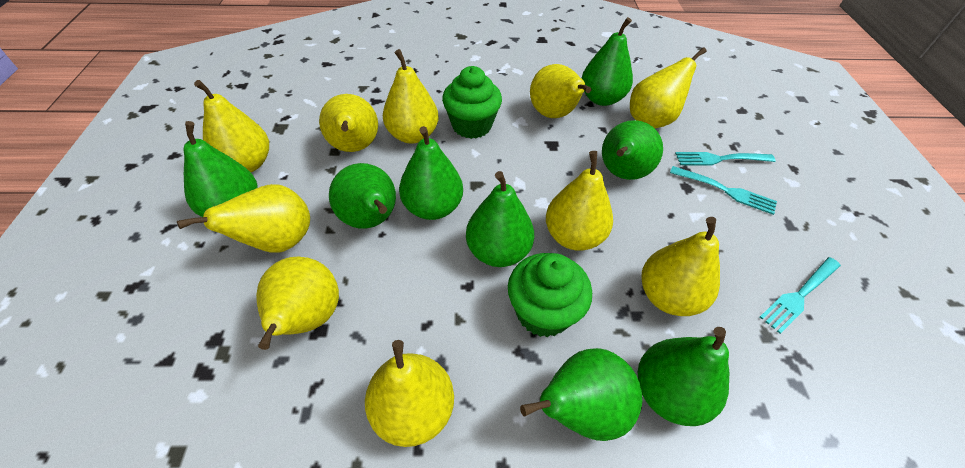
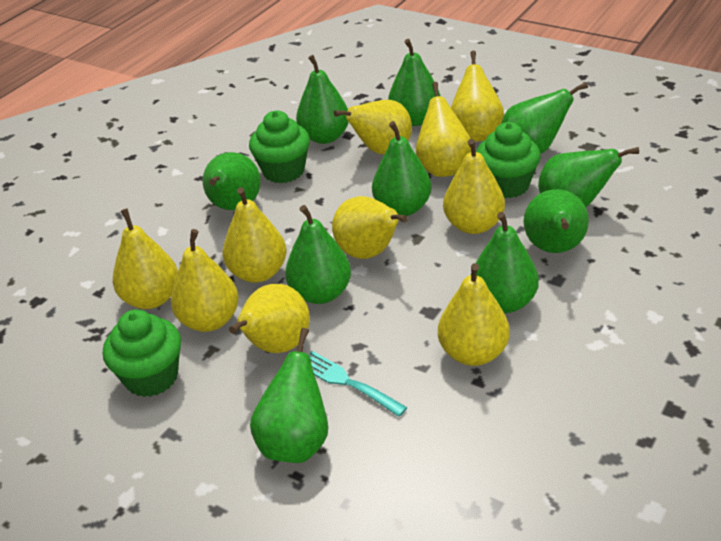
green cupcake: 2 -> 3
green pear: 8 -> 10
turquoise fork: 3 -> 1

